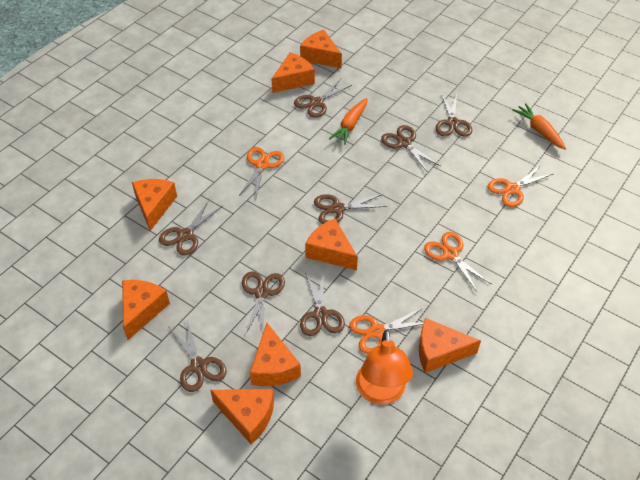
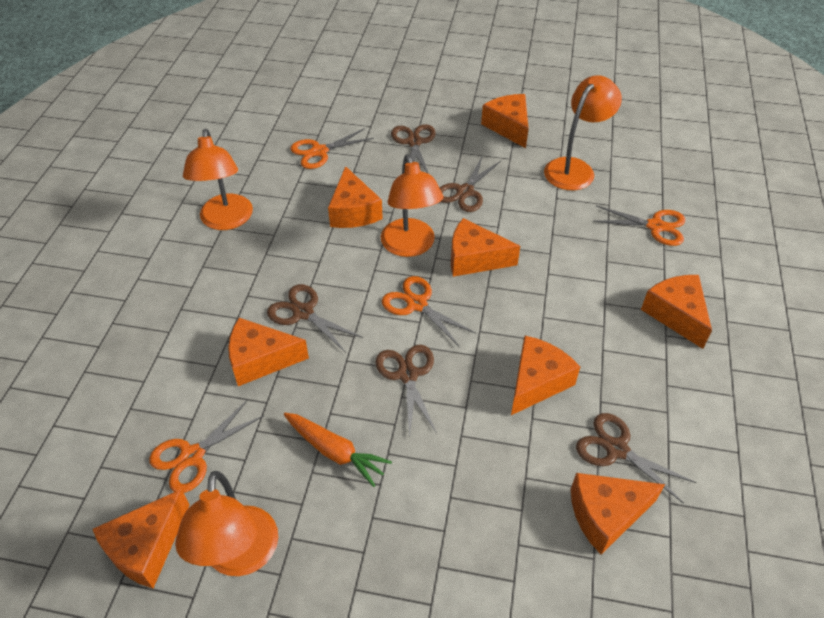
brown scissors: 8 -> 5
orange carrot: 2 -> 1
orange lamp: 1 -> 4

